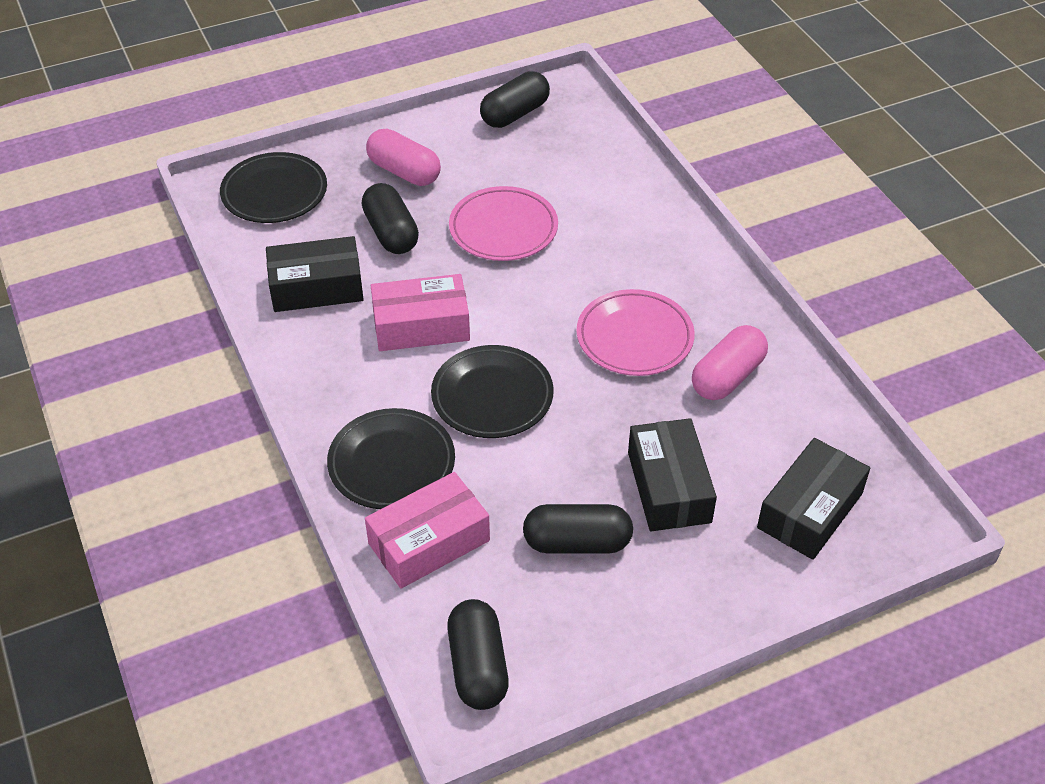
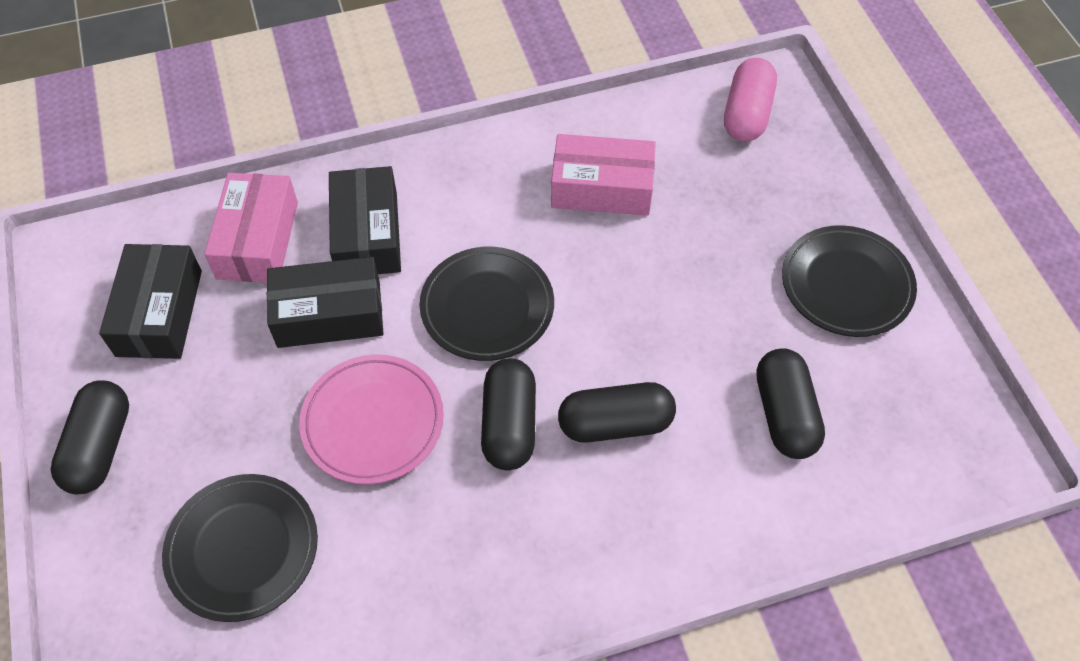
pink capsule: 2 -> 1
pink plate: 2 -> 1

